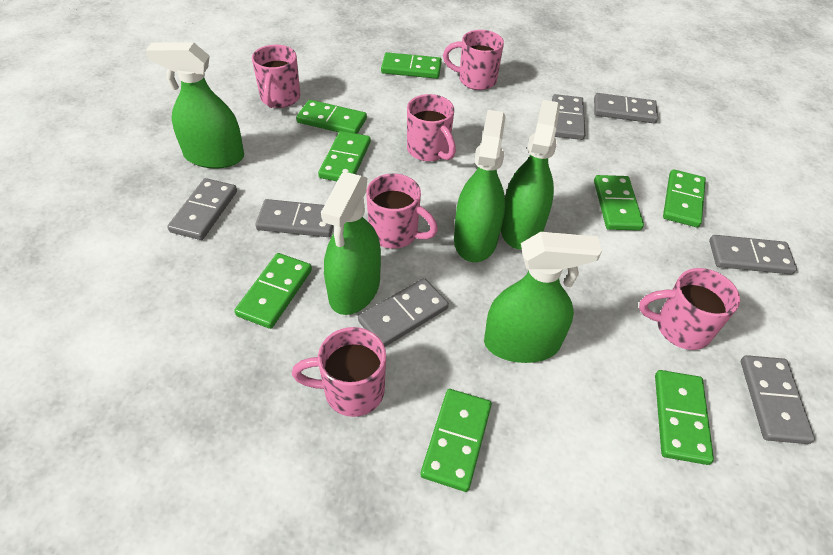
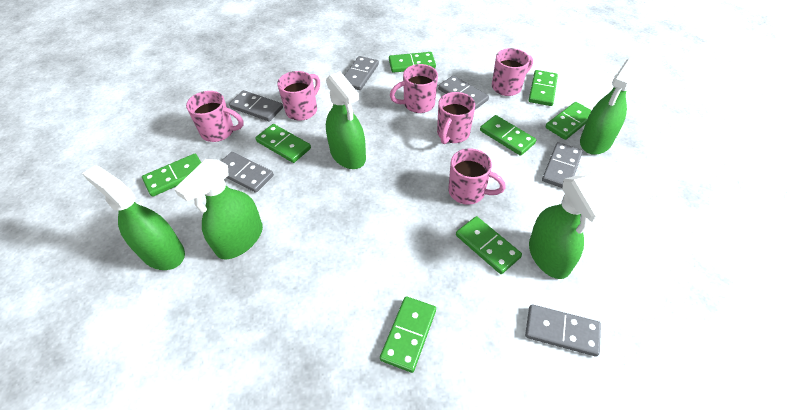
grey domino: 7 -> 6

